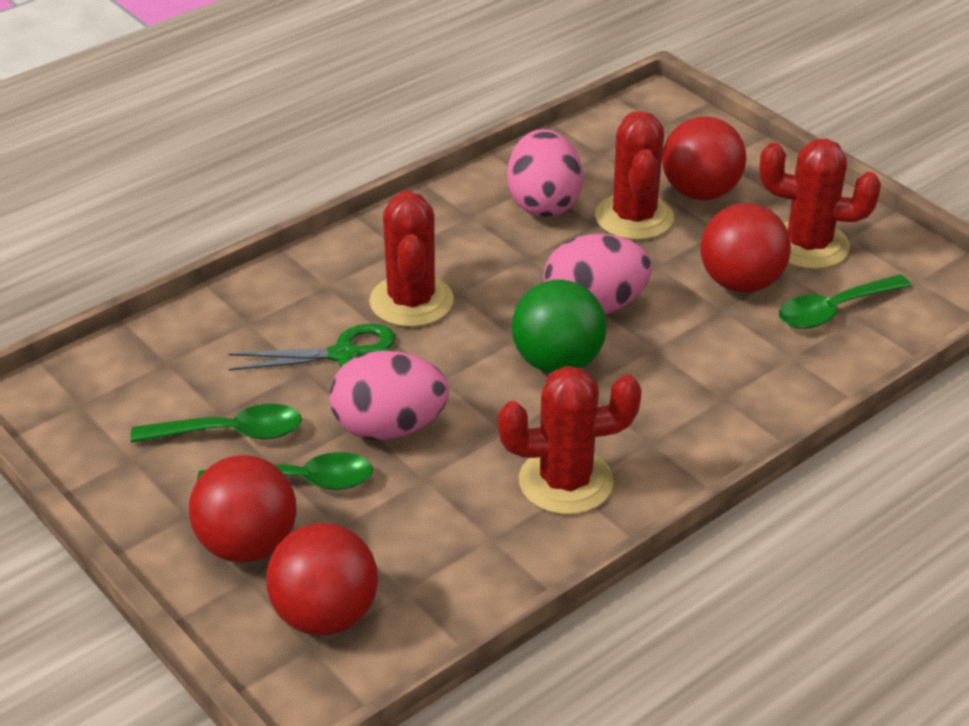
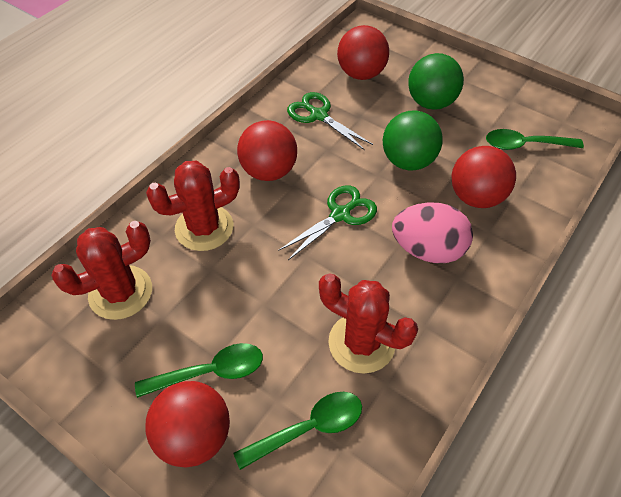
green ball: 1 -> 2
green scissors: 1 -> 2
pink egg: 3 -> 1
red cactus: 4 -> 3

